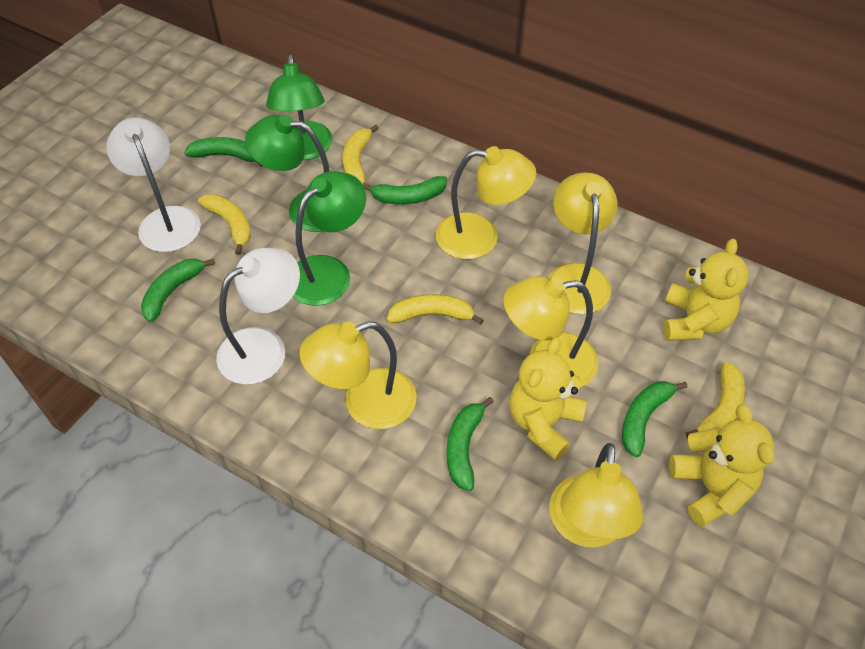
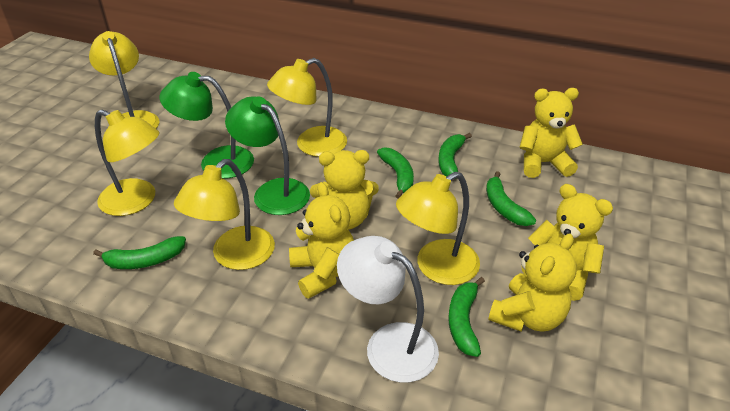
green lamp: 3 -> 2
white lamp: 2 -> 1
yellow banana: 4 -> 0
yellow teddy bear: 3 -> 5

